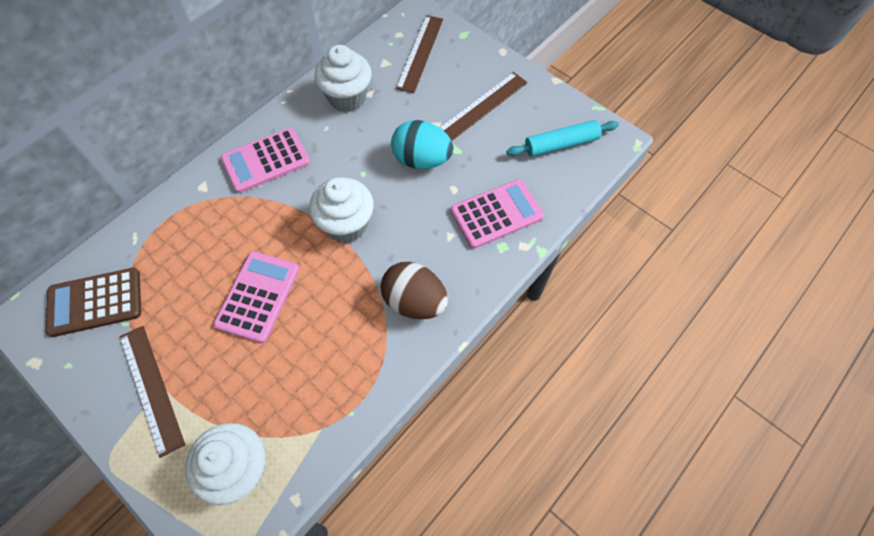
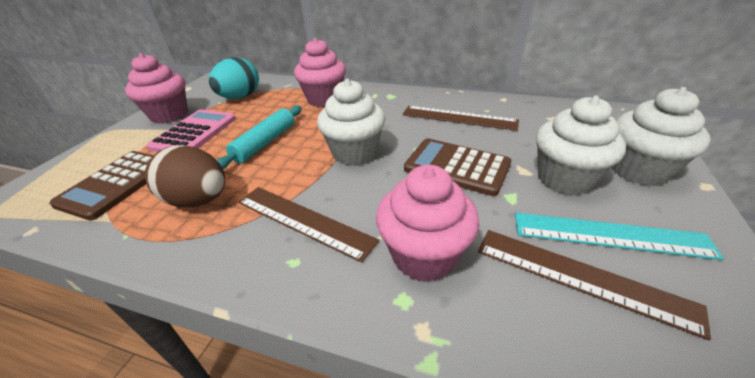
brown calculator: 1 -> 2
pink calculator: 3 -> 1
pink cupcake: 0 -> 3
turquoise ruler: 0 -> 1

